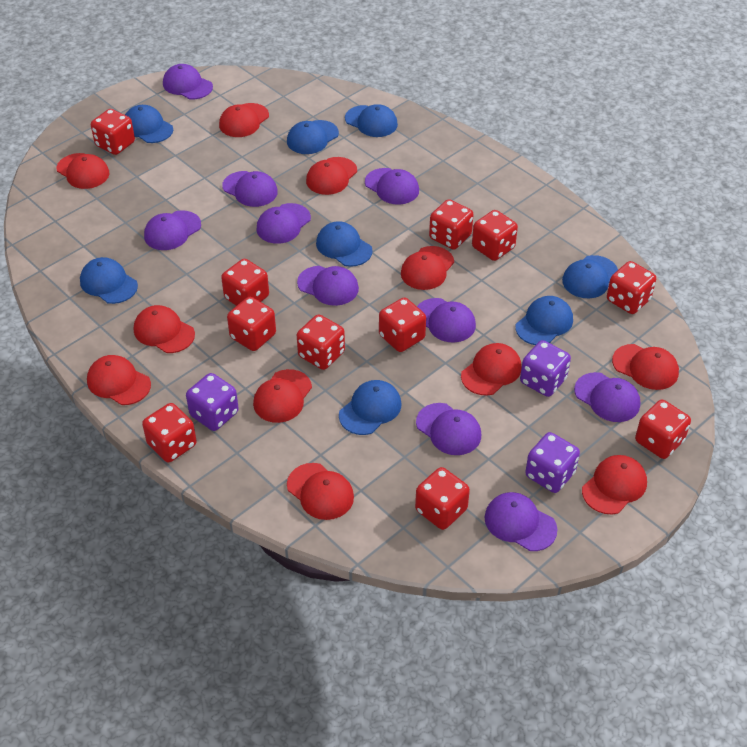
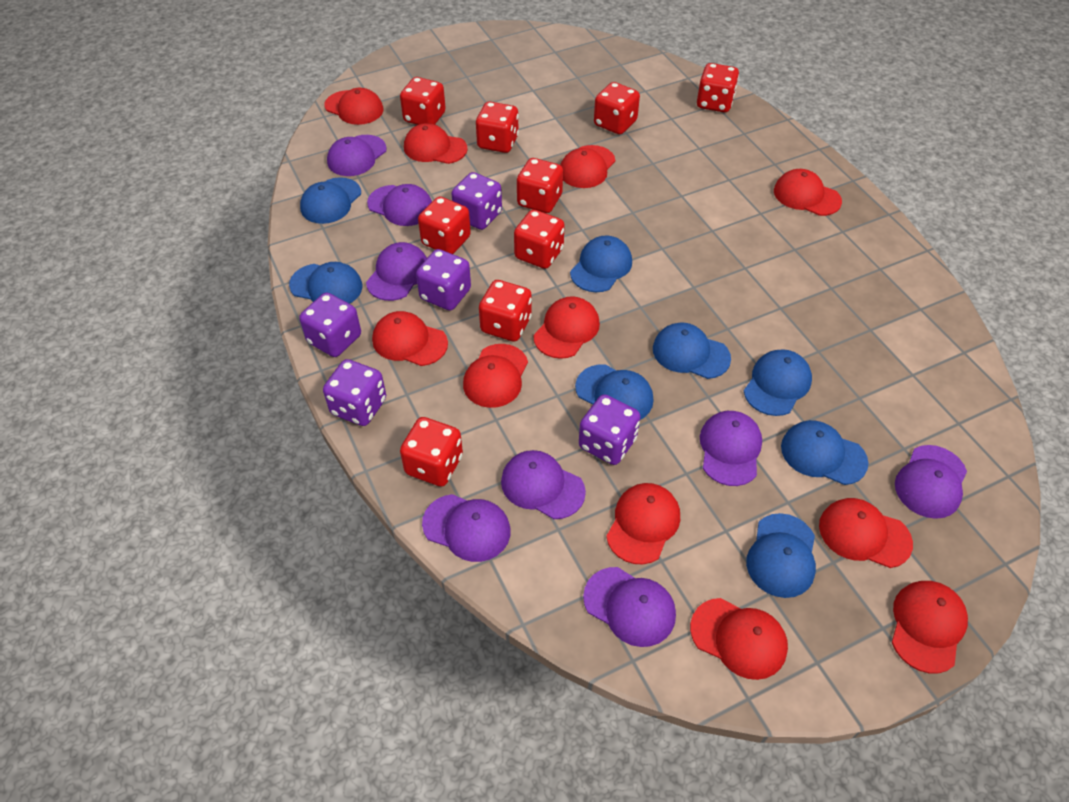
purple cap: 10 -> 8
purple dice: 3 -> 5
red dice: 11 -> 9

